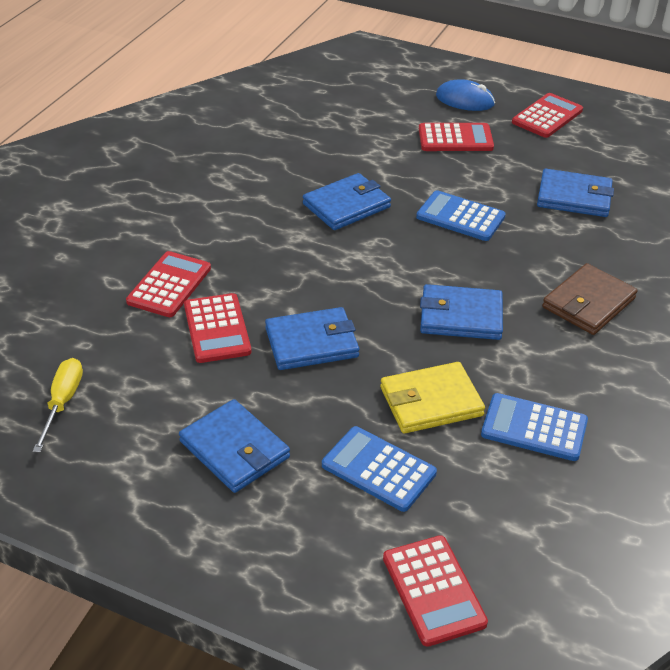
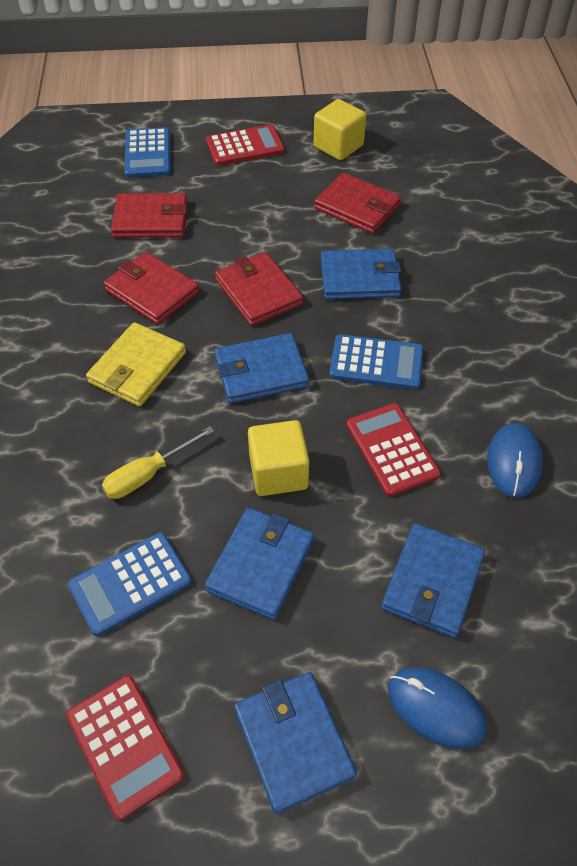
blue mouse: 1 -> 2
brown wallet: 1 -> 0
red calculator: 5 -> 3
red wallet: 0 -> 4
yellow cube: 0 -> 2

